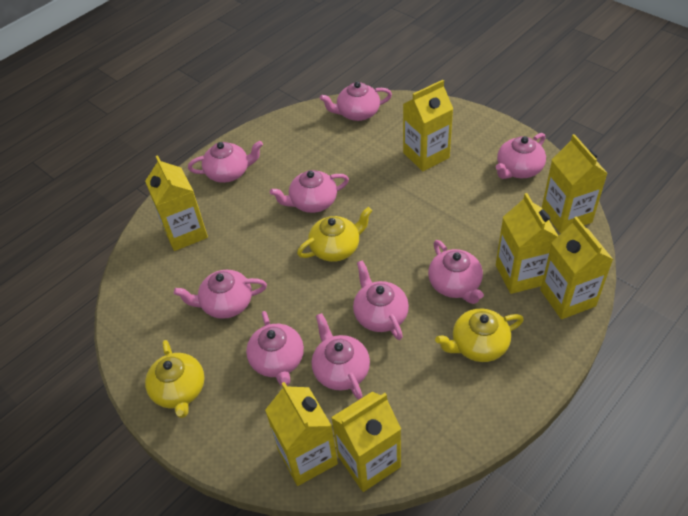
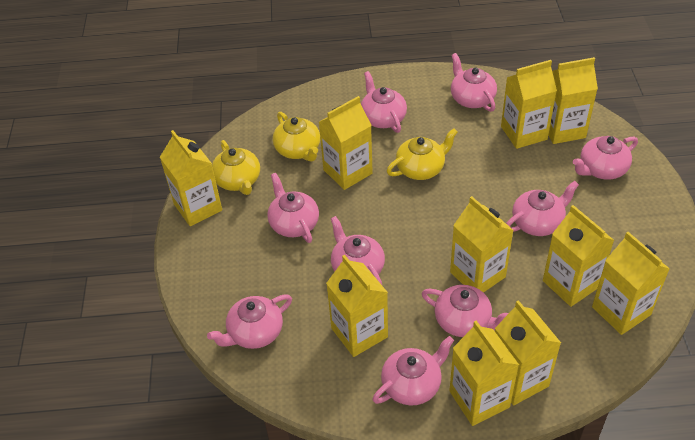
yellow carton: 7 -> 10

